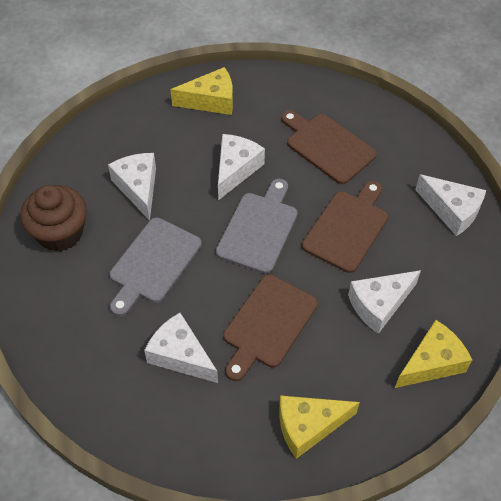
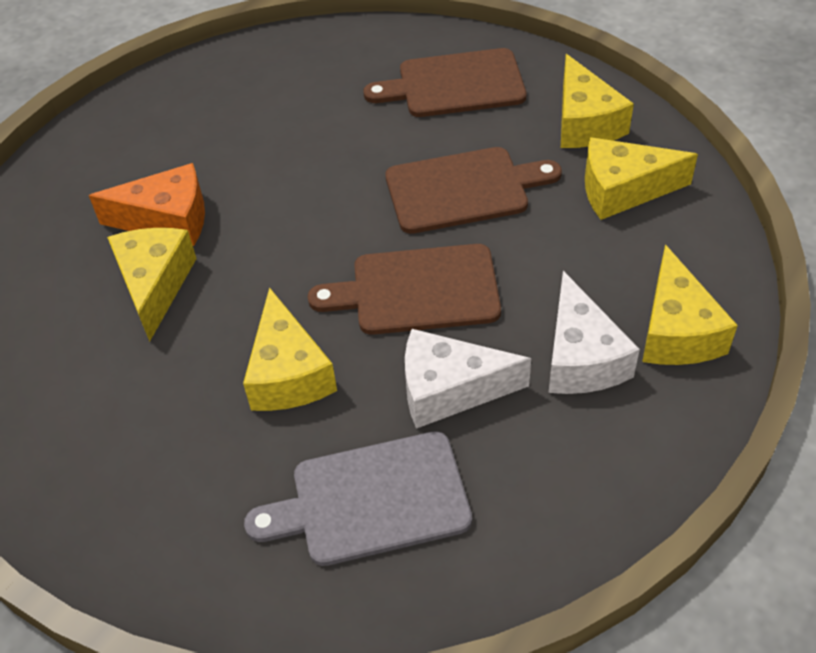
brown cupcake: 1 -> 0
grey cutting board: 2 -> 1
orange cheese: 0 -> 1
white cheese: 5 -> 2
yellow cheese: 3 -> 5

